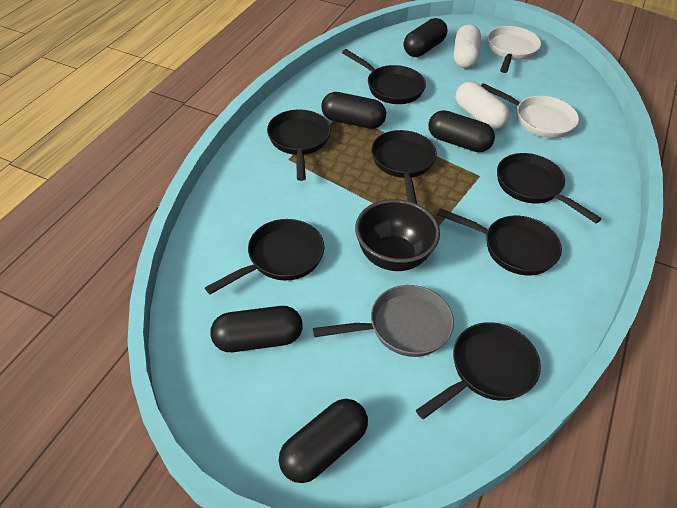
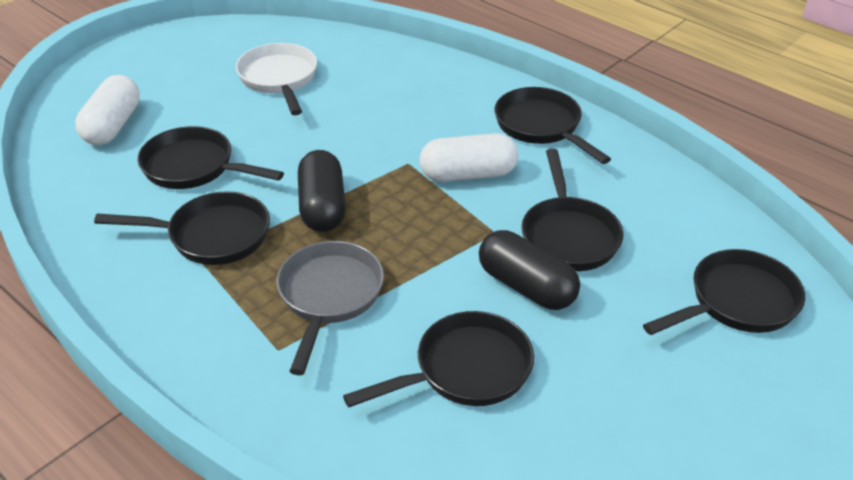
black bowl: 1 -> 0
black capsule: 5 -> 2
black pan: 7 -> 6
white pan: 2 -> 1

